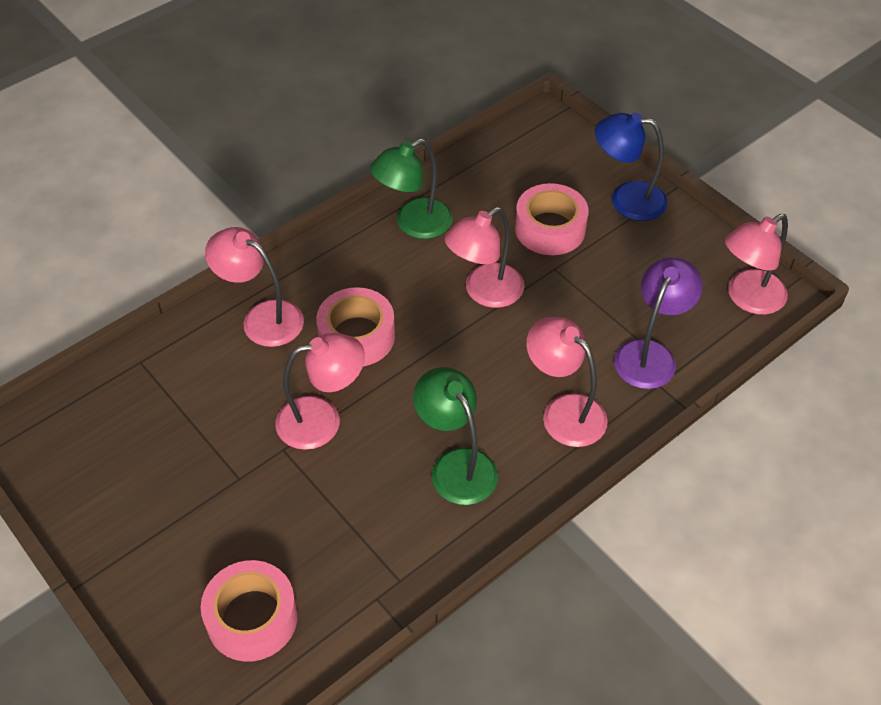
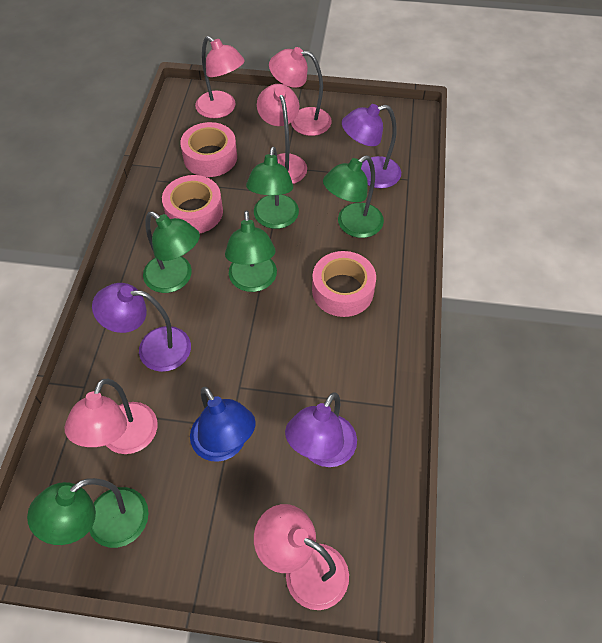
green lamp: 2 -> 5
purple lamp: 1 -> 3

